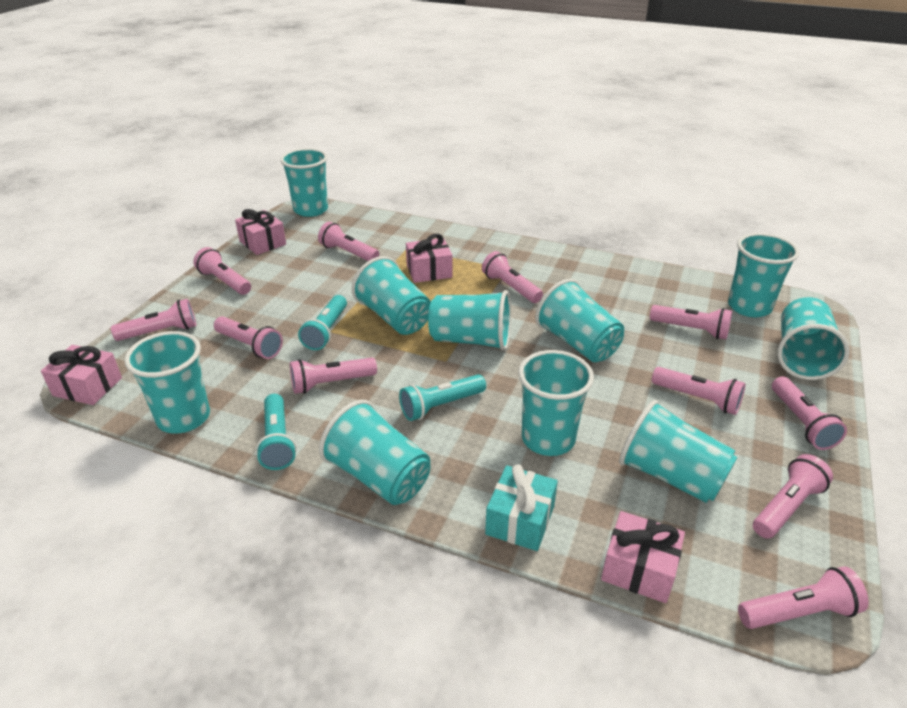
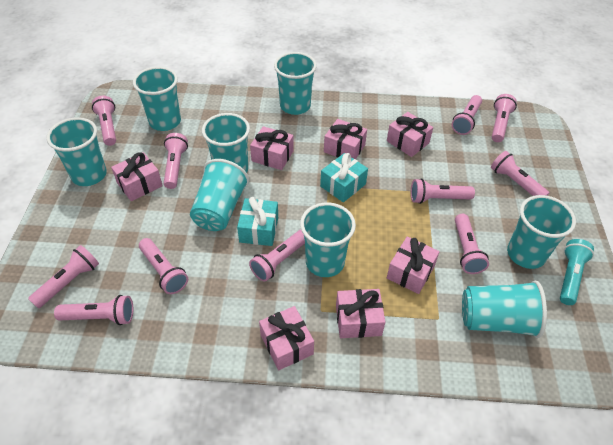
pink gift: 4 -> 7
turquoise cup: 10 -> 8
turquoise flashlight: 3 -> 1
turquoise gift: 1 -> 2

